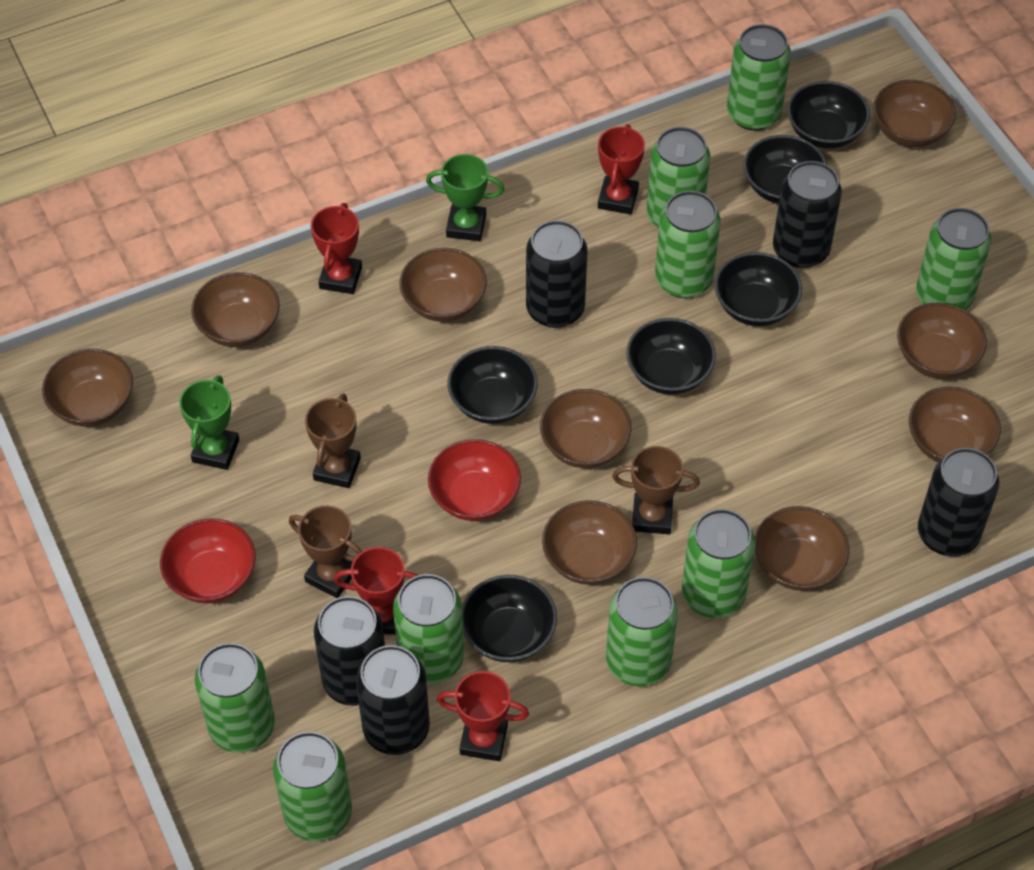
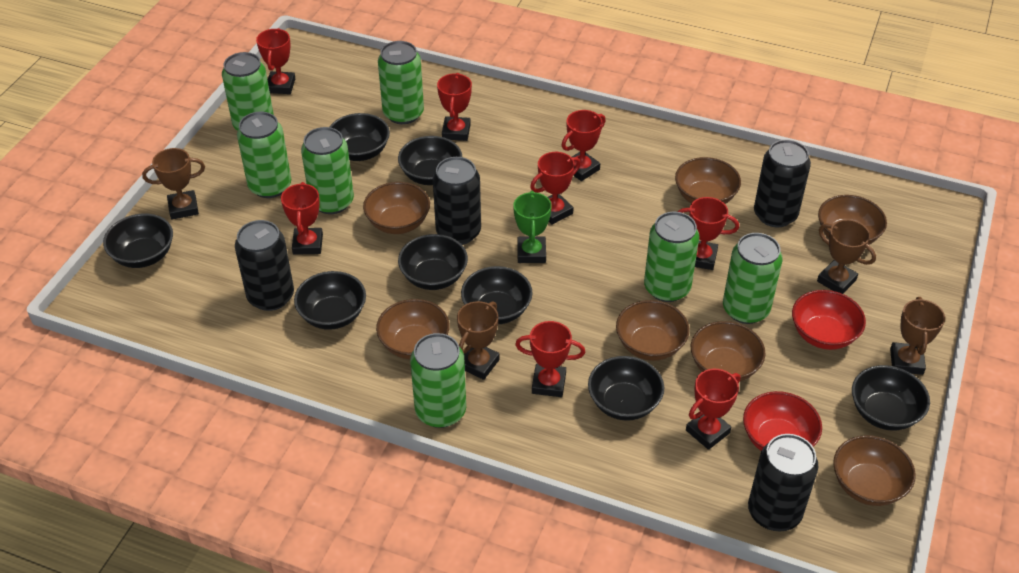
black bowl: 6 -> 8
black can: 5 -> 4
brown bowl: 9 -> 7
brown trophy: 3 -> 4
green can: 9 -> 7
green trophy: 2 -> 1
red trophy: 4 -> 8

